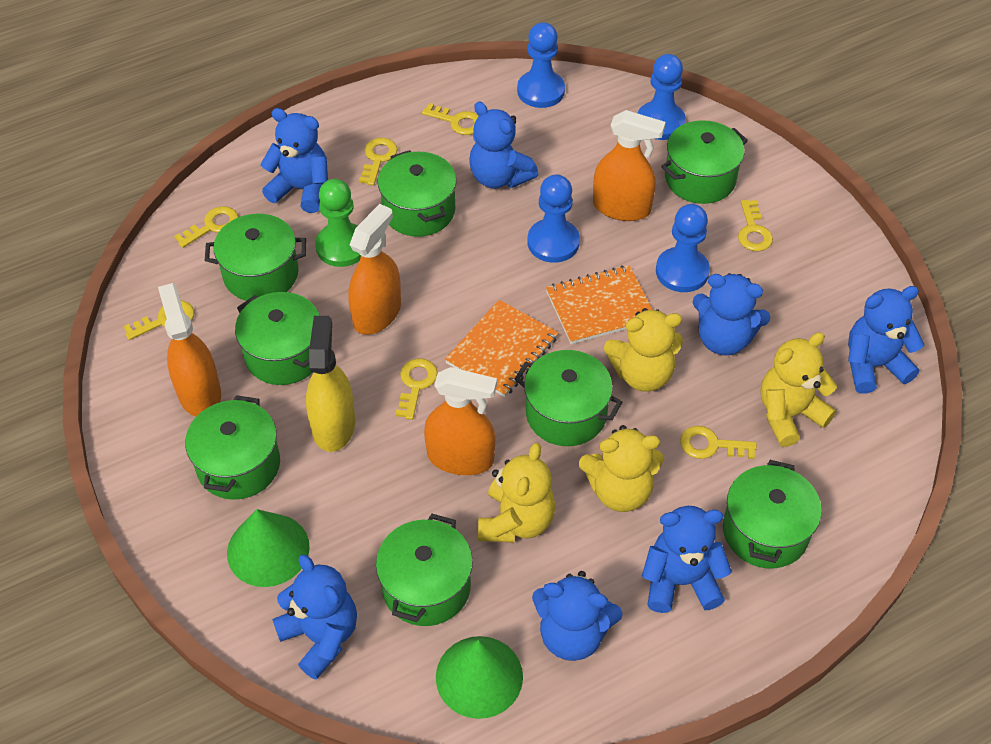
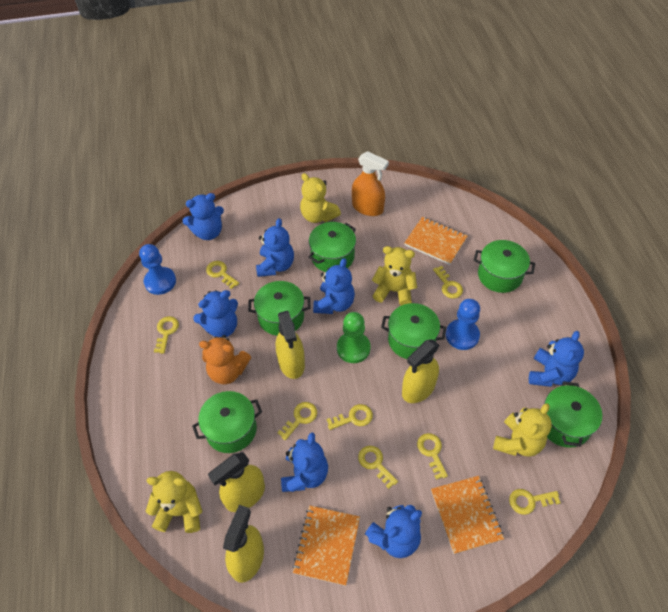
blue pawn: 4 -> 2
green cone: 2 -> 0
green pot: 8 -> 6
orange notebook: 2 -> 3
orange spray bottle: 4 -> 1
orange teddy bear: 0 -> 1
yellow key: 7 -> 8
yellow spray bottle: 1 -> 4

